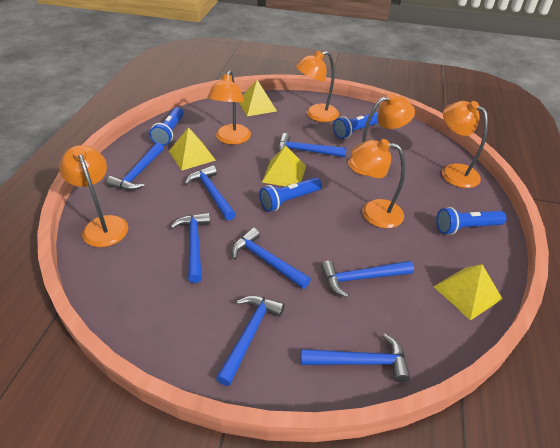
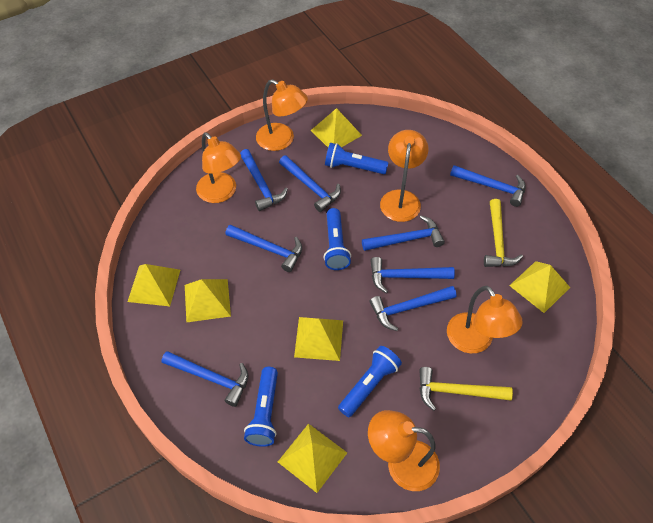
orange lamp: 6 -> 5
yellow hammer: 0 -> 2
yellow pyramid: 4 -> 6

